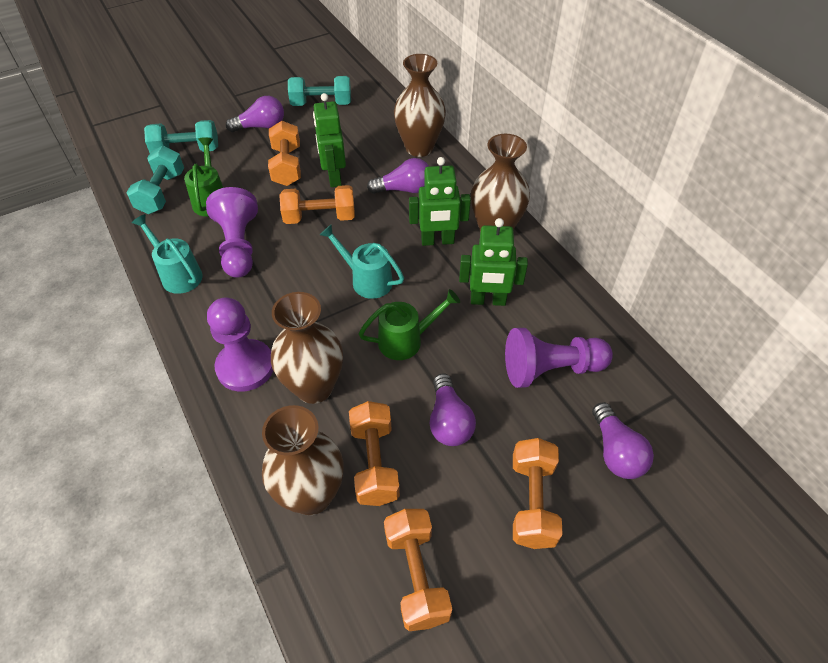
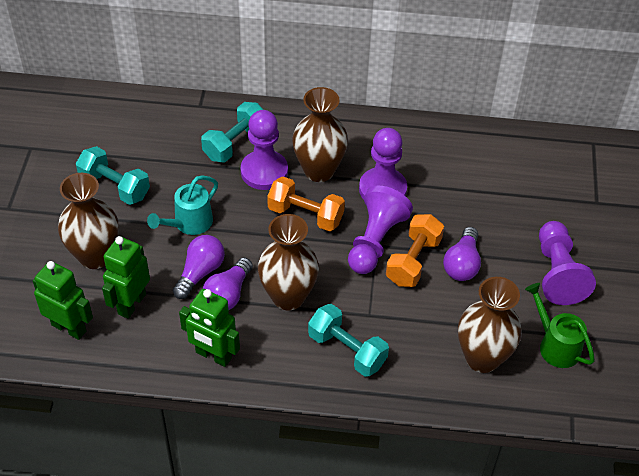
green watering can: 2 -> 1
orange dumbbell: 5 -> 2
purple light bulb: 4 -> 3
purple pawn: 3 -> 4
turquoise watering can: 2 -> 1

